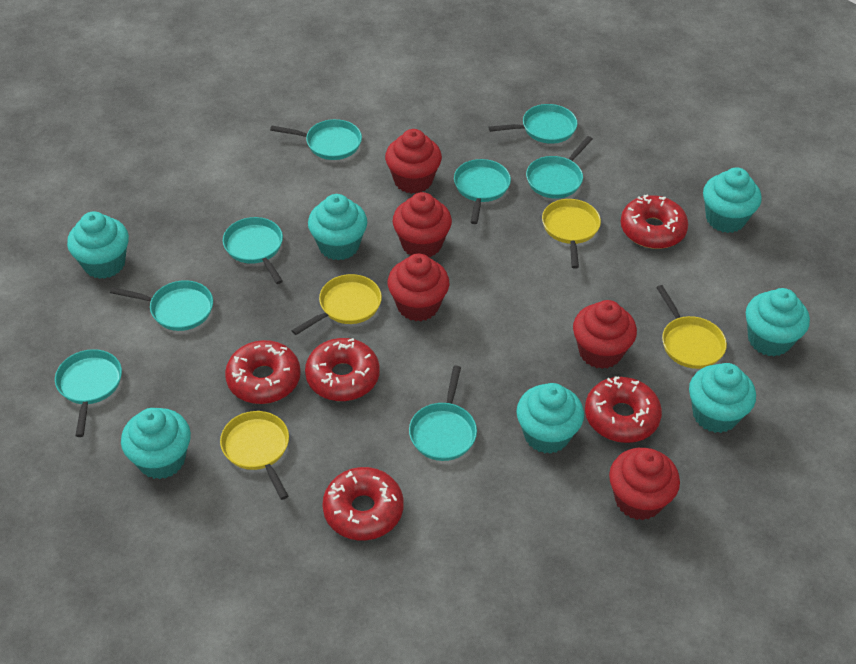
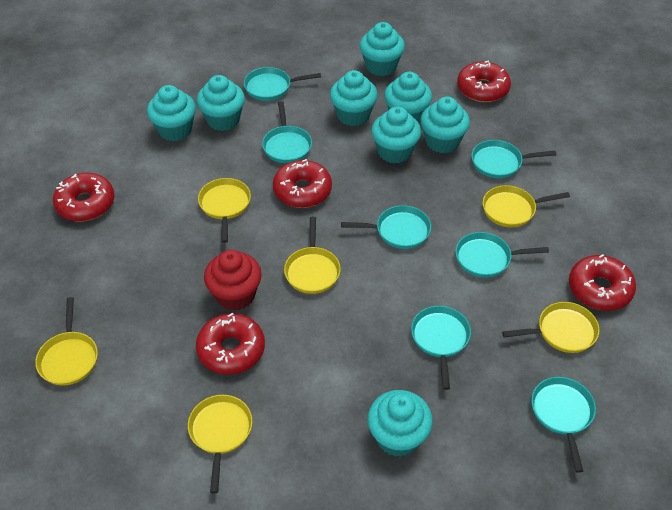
red cupcake: 5 -> 1
turquoise cupcake: 7 -> 8
turquoise pan: 8 -> 7
yellow pan: 4 -> 6

